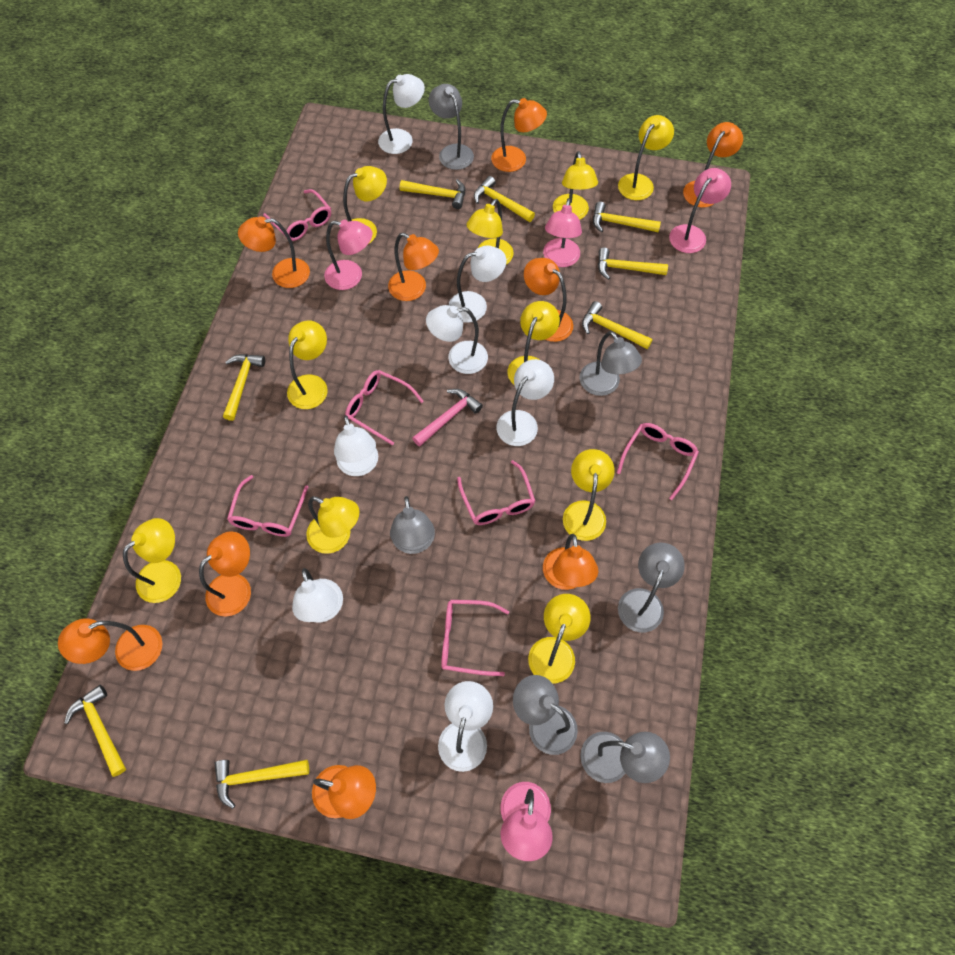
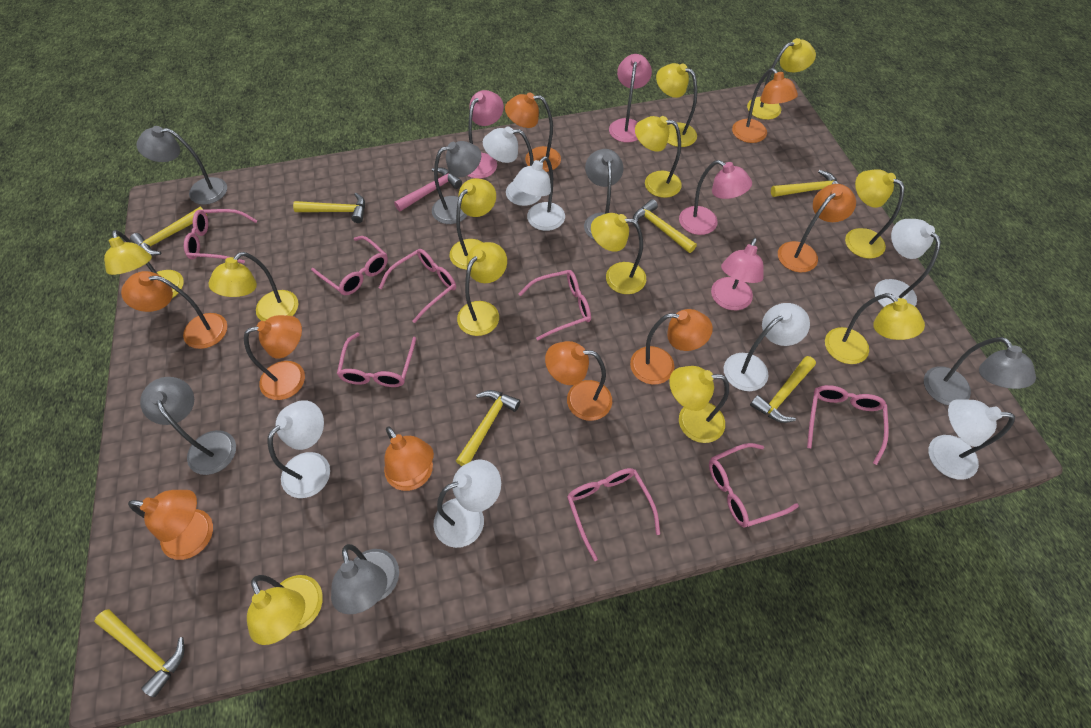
pink glasses: 6 -> 8
yellow hammer: 8 -> 7
yellow lamp: 10 -> 12

